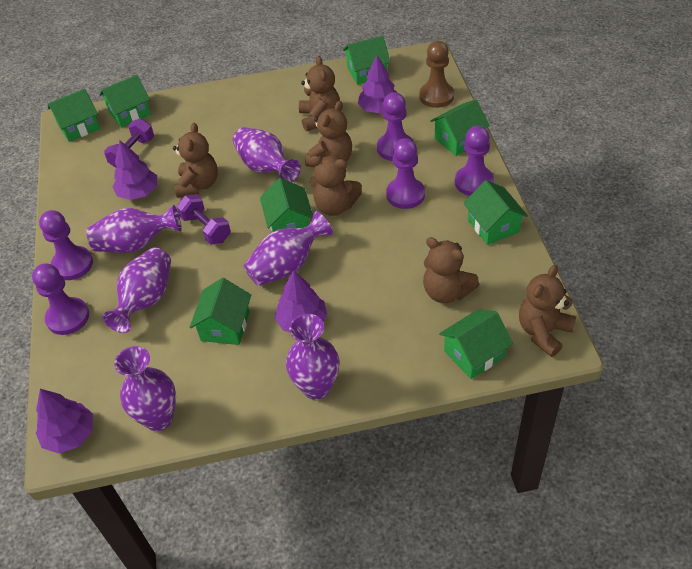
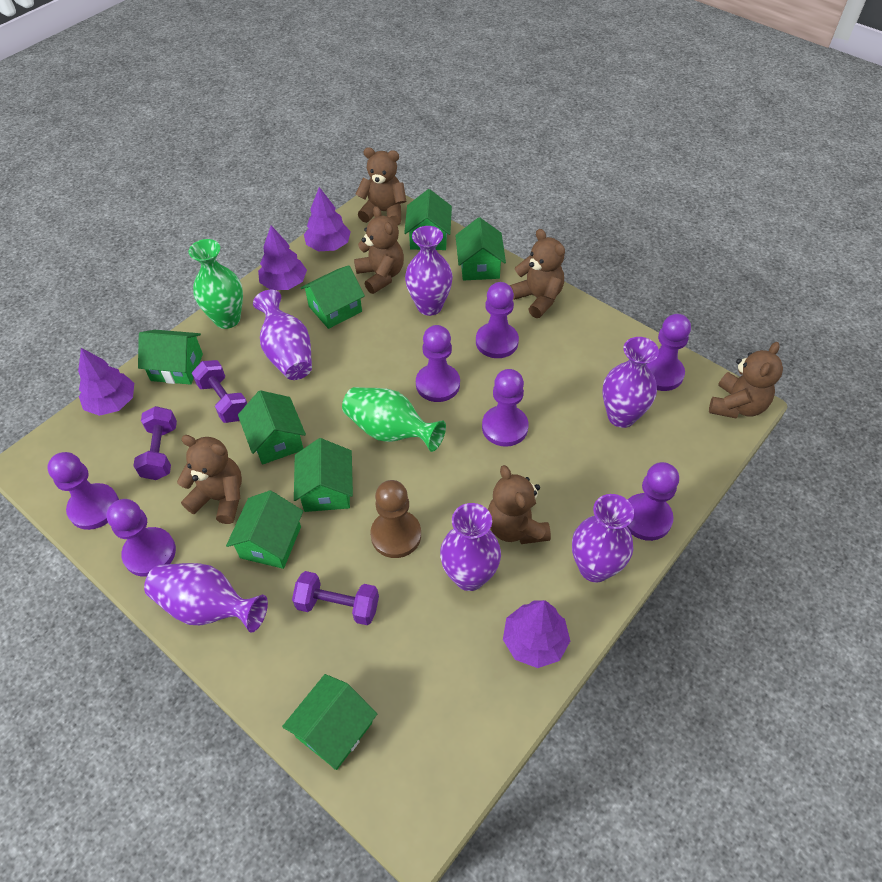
green vase: 0 -> 2
purple dumbbell: 2 -> 3
purple pawn: 5 -> 7

